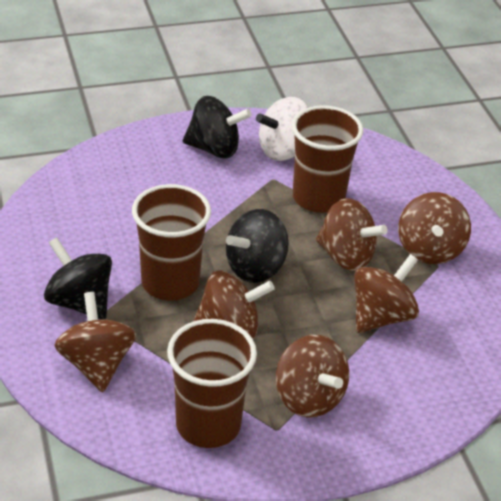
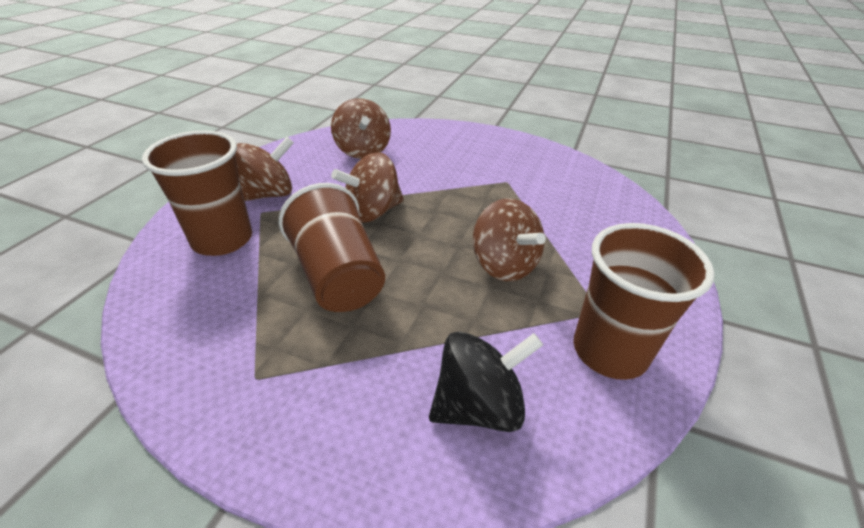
black spinning top: 3 -> 1
brown spinning top: 6 -> 4
white spinning top: 1 -> 0

